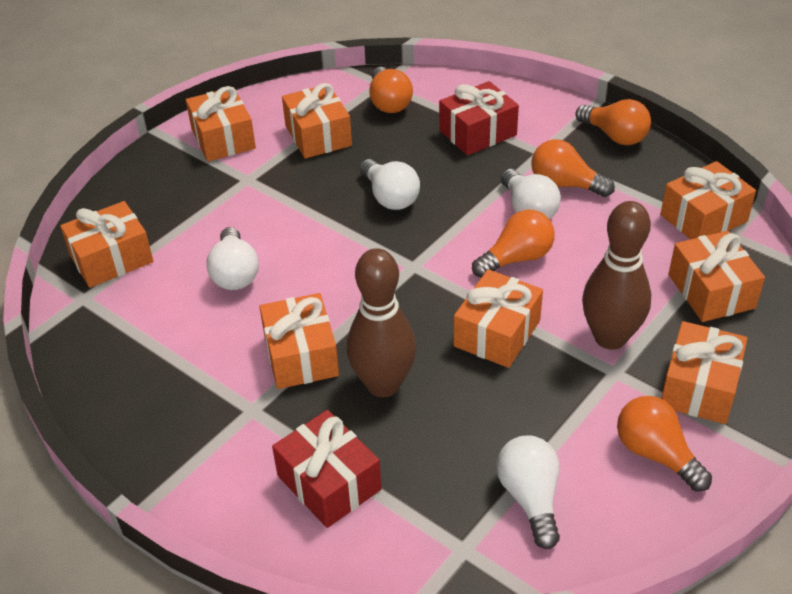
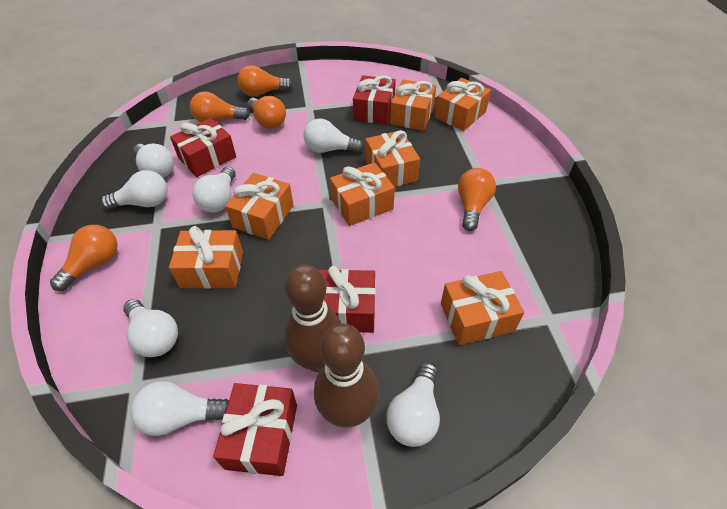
orange gift: 8 -> 7
red gift: 2 -> 4
white light bulb: 4 -> 7

